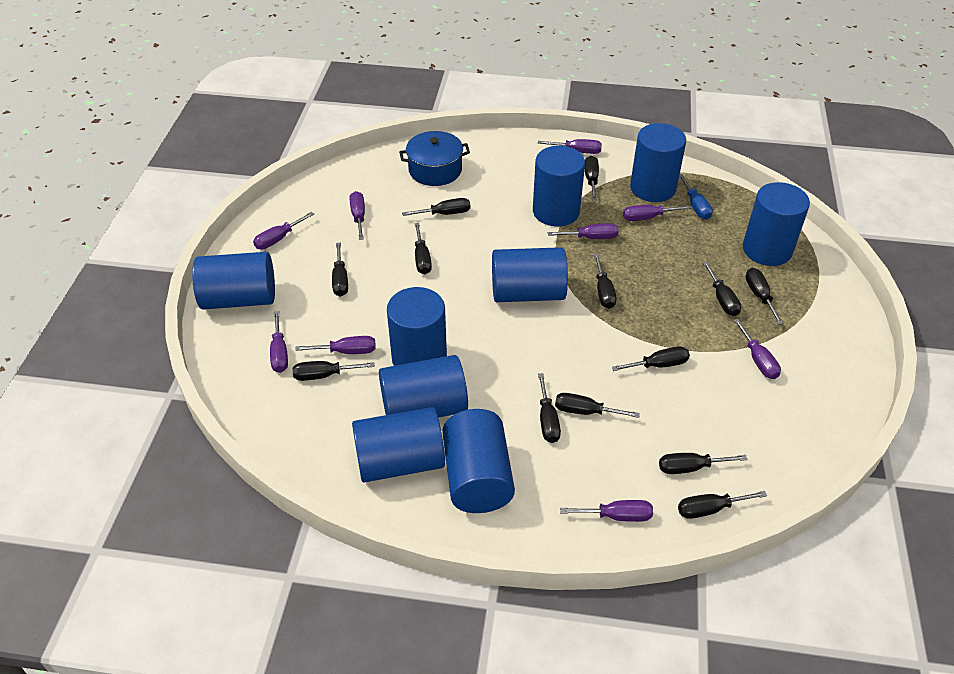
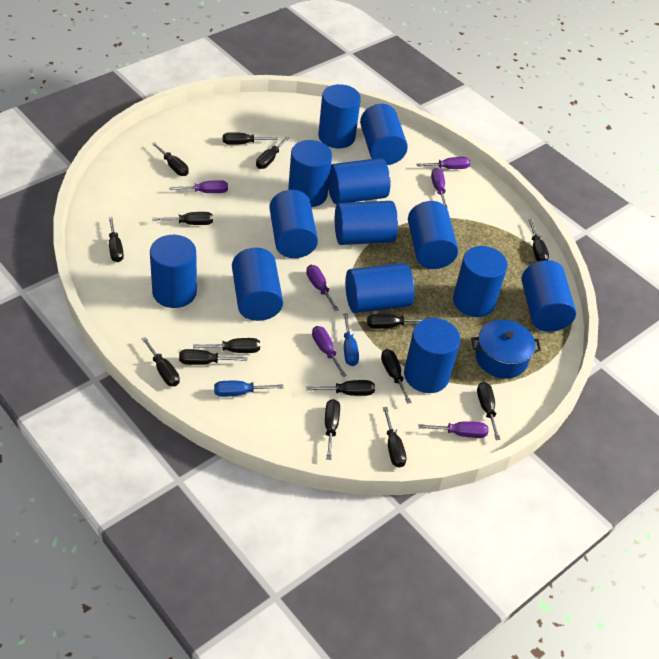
black screwdriver: 13 -> 15
blue cylinder: 9 -> 13
blue screwdriver: 1 -> 2
purple screwdriver: 9 -> 6

